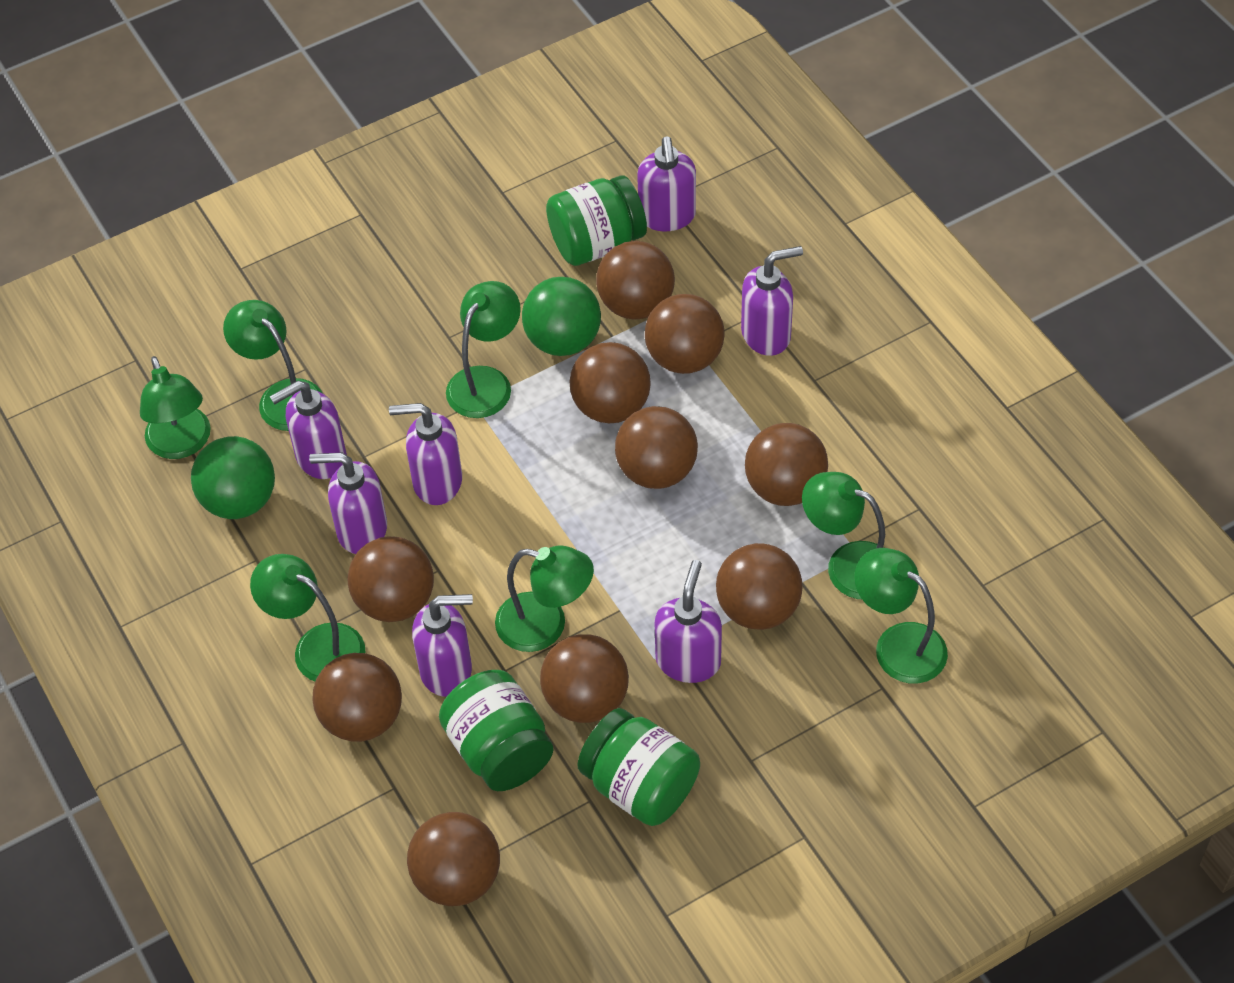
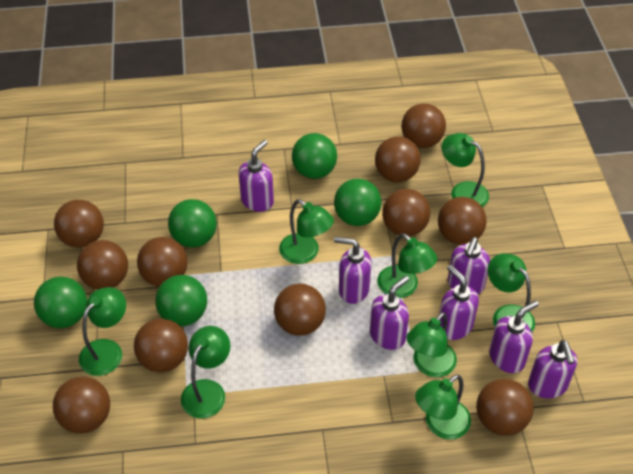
brown ball: 10 -> 11
green ball: 2 -> 5
green jar: 3 -> 0
green lamp: 7 -> 8

